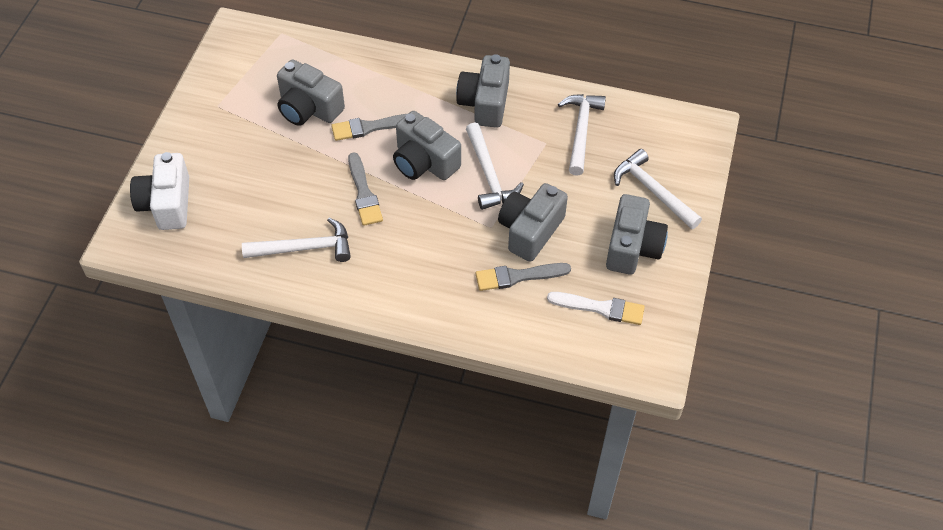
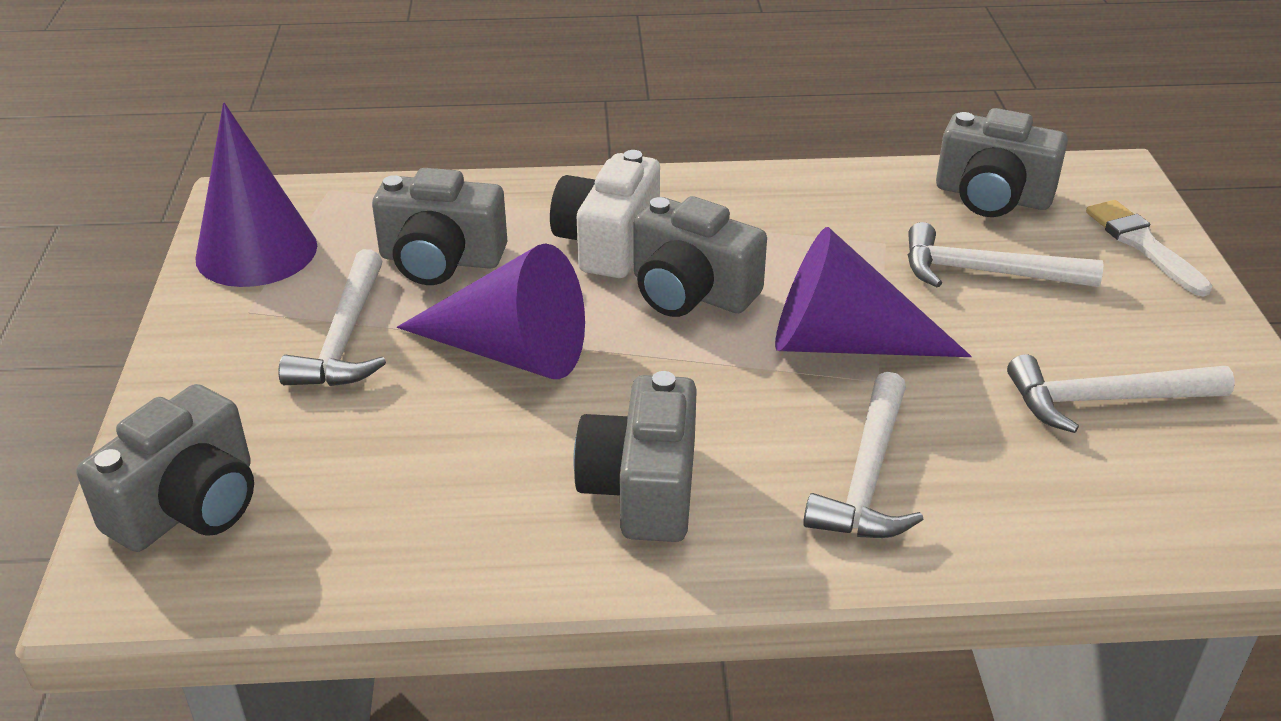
grey brush: 3 -> 0
purple cone: 0 -> 3

